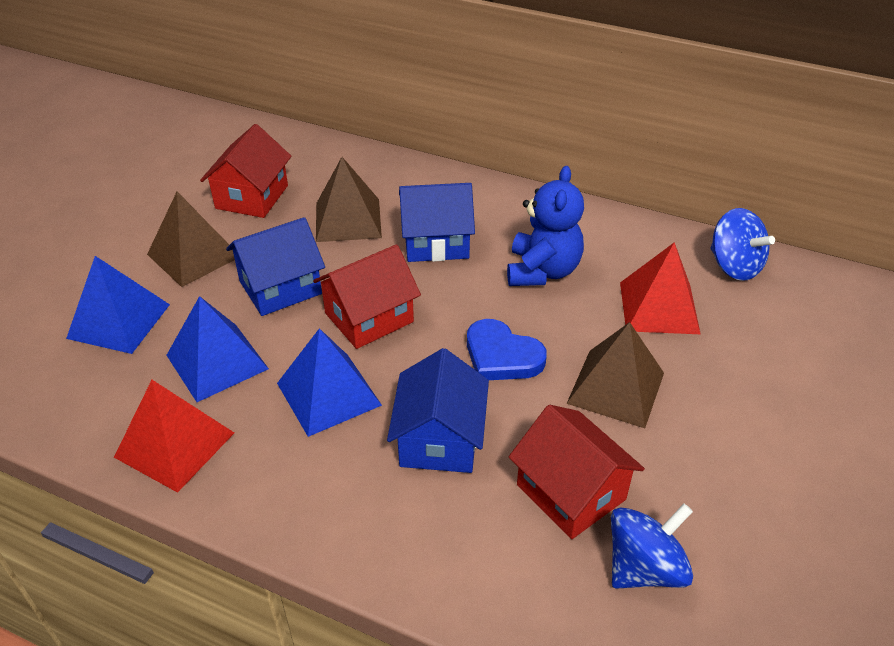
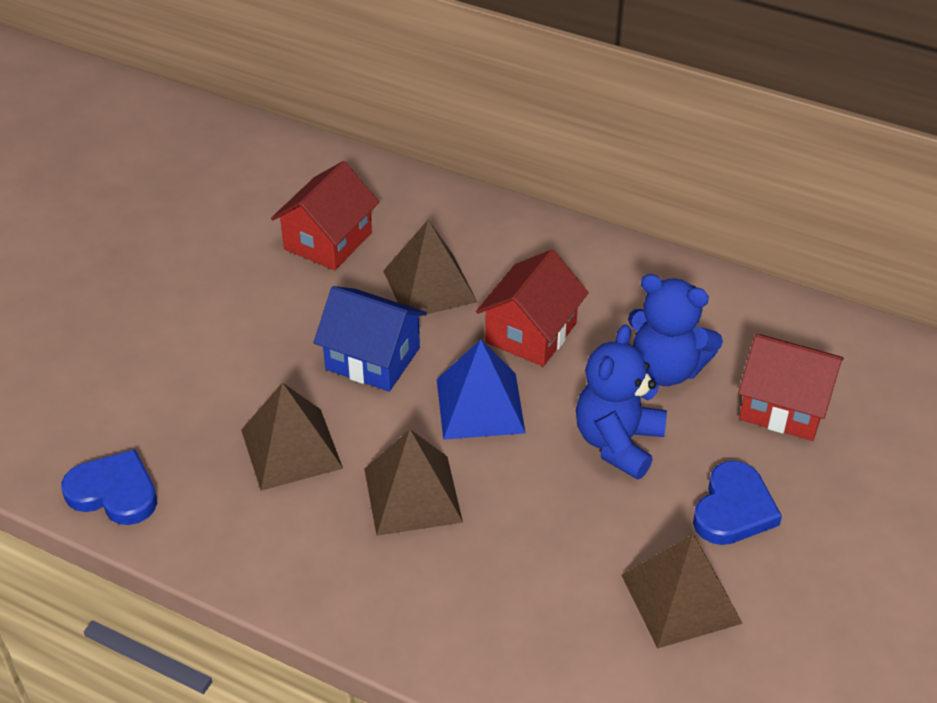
blue heart: 1 -> 2
blue house: 3 -> 1
blue pyramid: 3 -> 1
blue spinning top: 2 -> 0
blue teddy bear: 1 -> 2
brown pyramid: 3 -> 4
red pyramid: 2 -> 0

